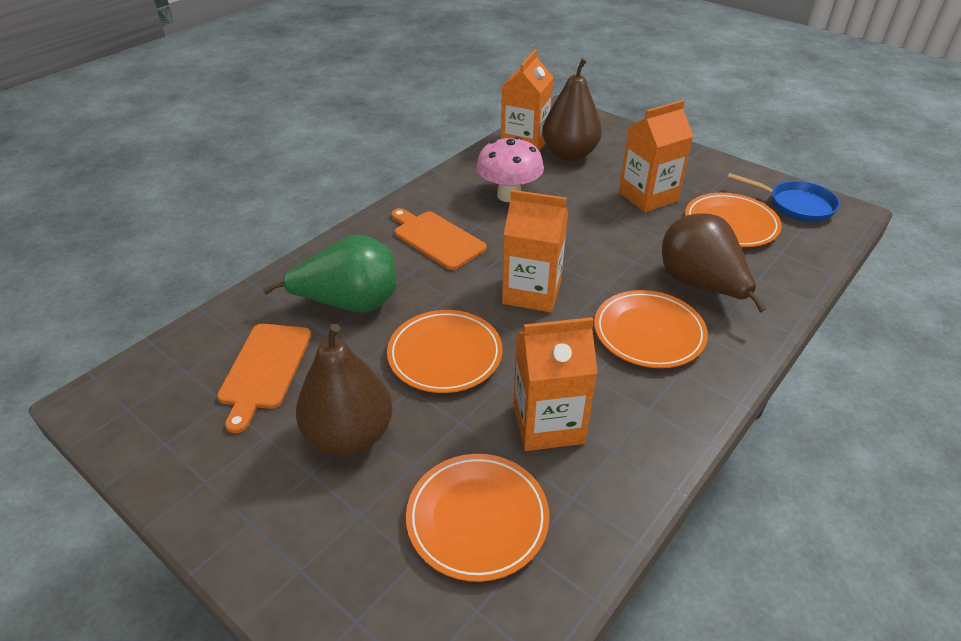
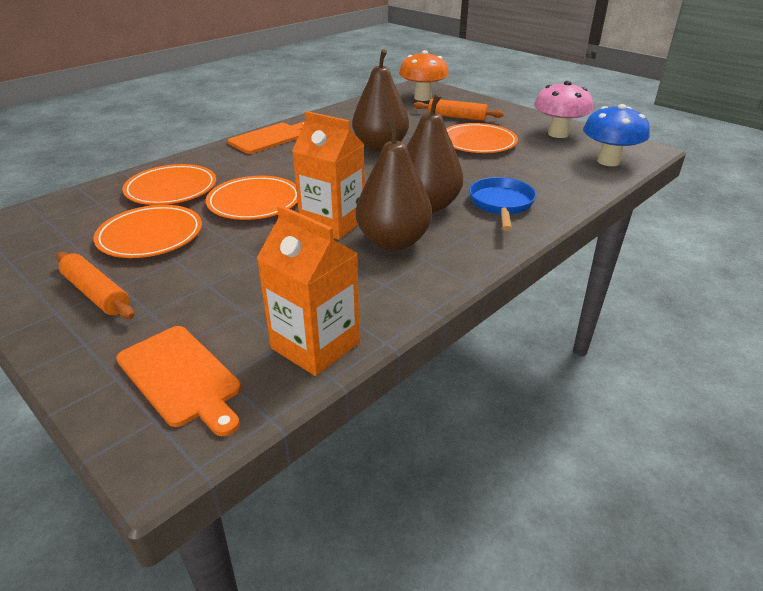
blue mushroom: 0 -> 1
green pear: 1 -> 0
orange carton: 4 -> 2
orange mushroom: 0 -> 1
orange rolling pin: 0 -> 2

